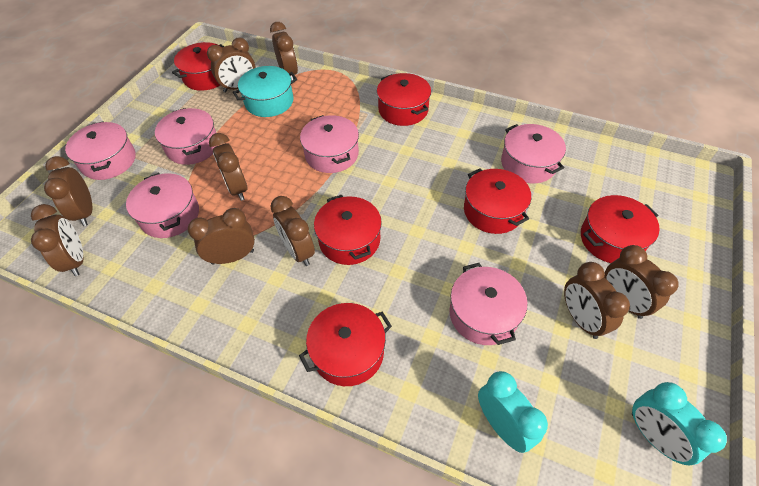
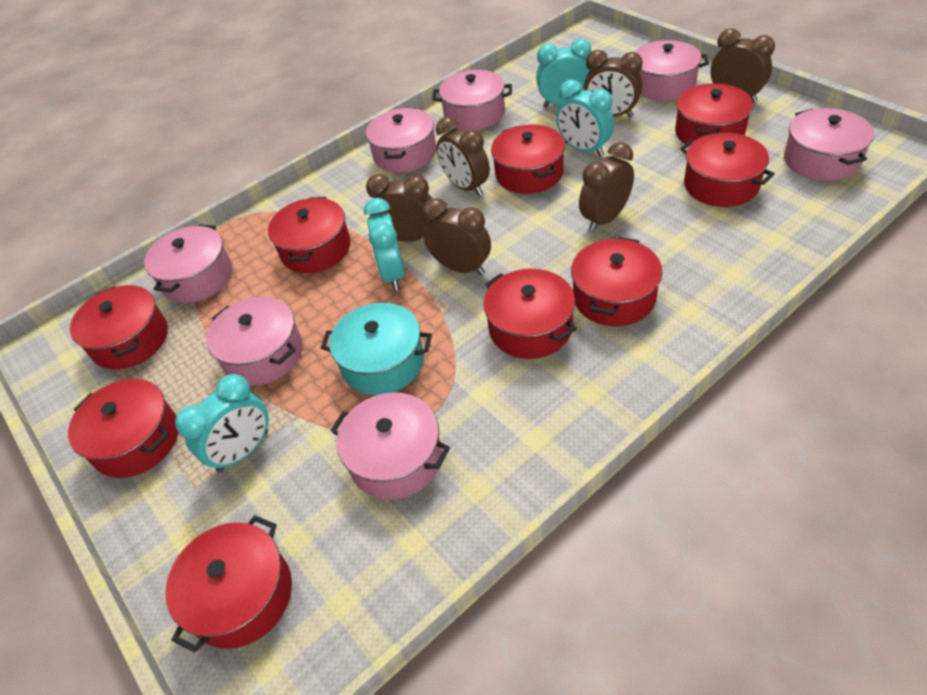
brown clock: 9 -> 6
pink pot: 6 -> 7
red pot: 6 -> 9
turquoise clock: 2 -> 4

